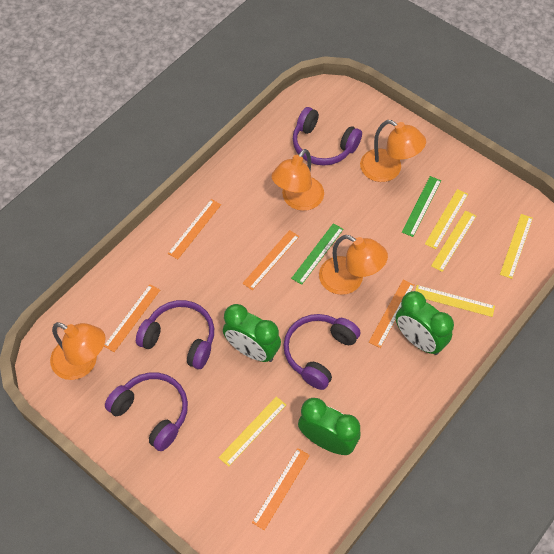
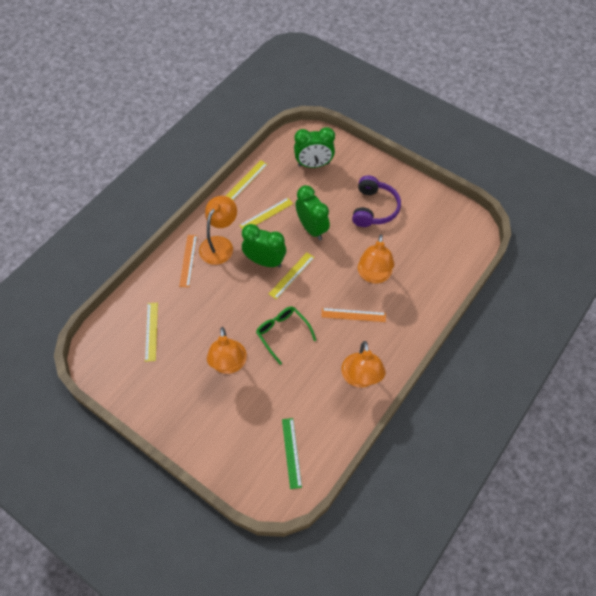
green glasses: 0 -> 1
green ruler: 2 -> 1
orange ruler: 5 -> 2
purple headphones: 4 -> 1
yellow ruler: 5 -> 4

